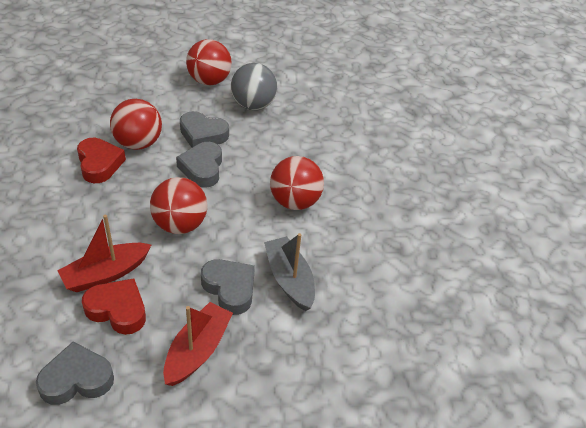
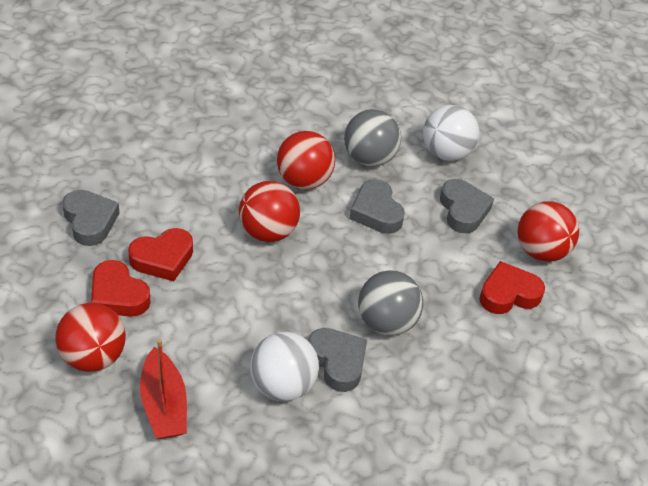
grey ball: 1 -> 2
grey boat: 1 -> 0
red boat: 2 -> 1
red heart: 2 -> 3
white ball: 0 -> 2

